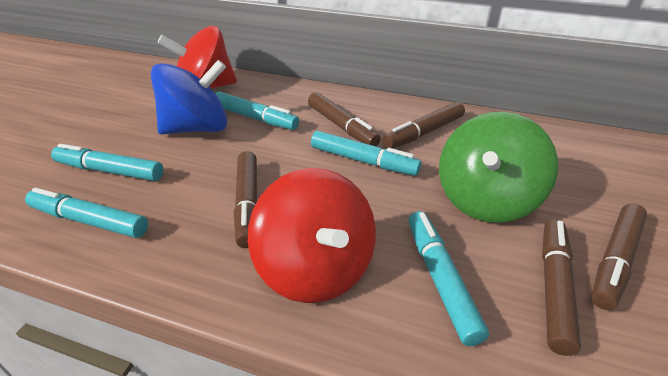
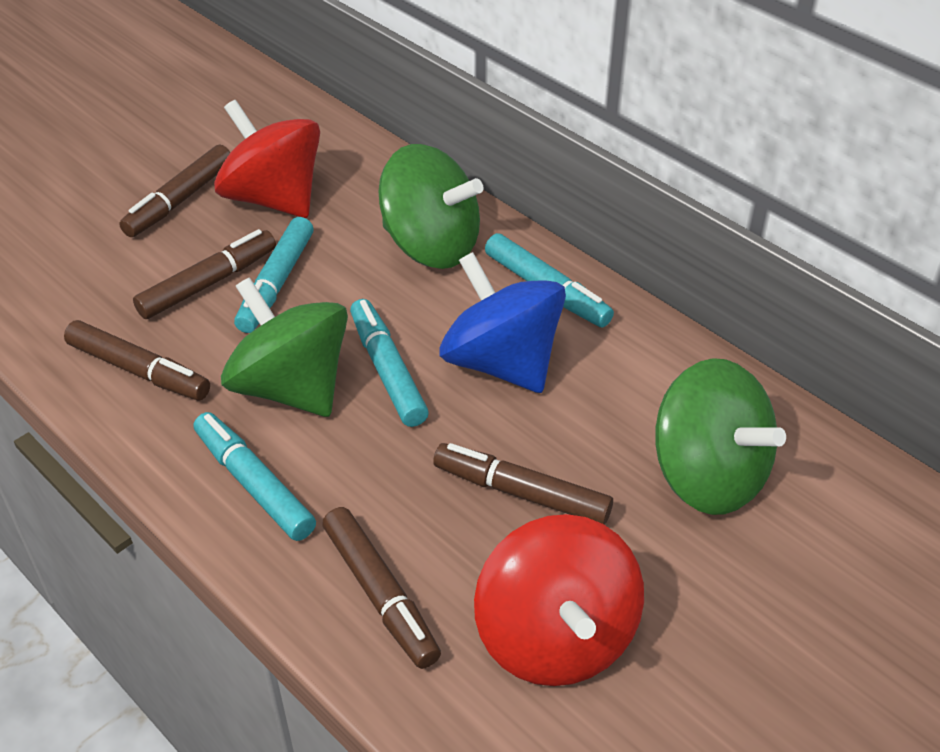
green spinning top: 1 -> 3
turquoise marker: 5 -> 4

